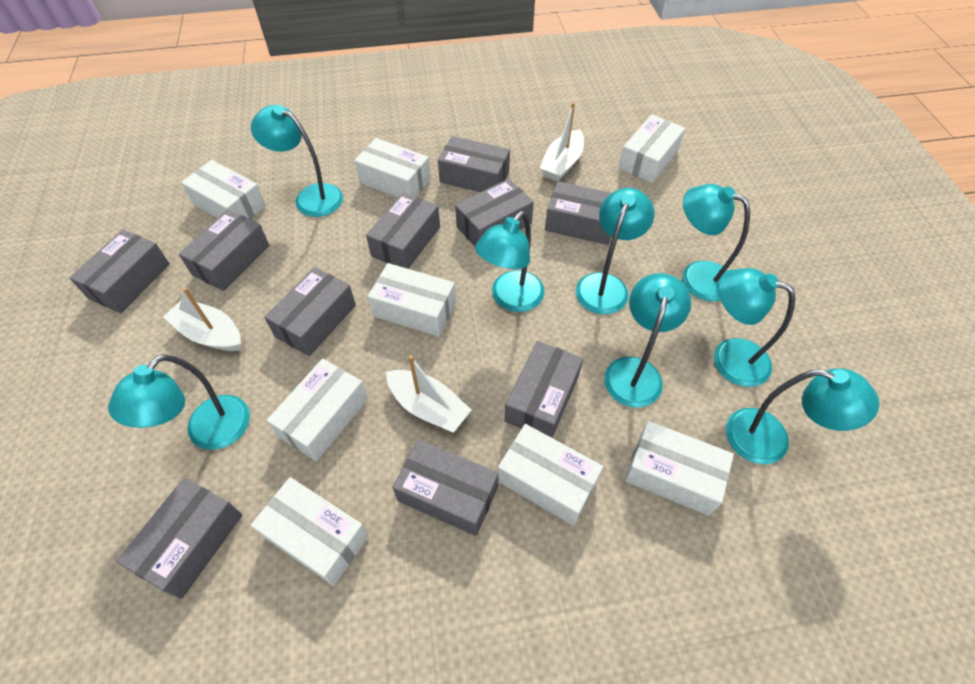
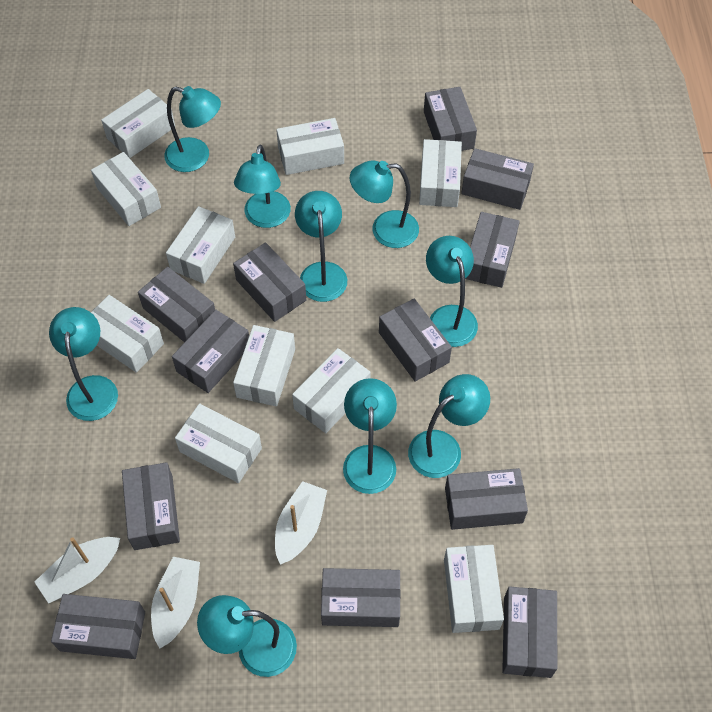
grey box: 10 -> 12
turquoise lamp: 8 -> 9
white box: 8 -> 10

